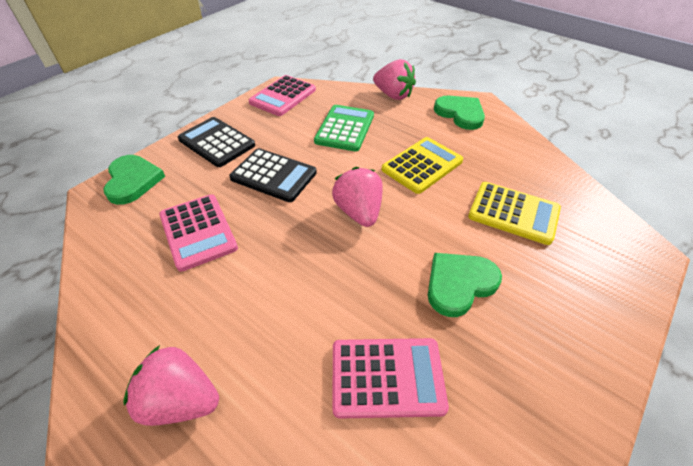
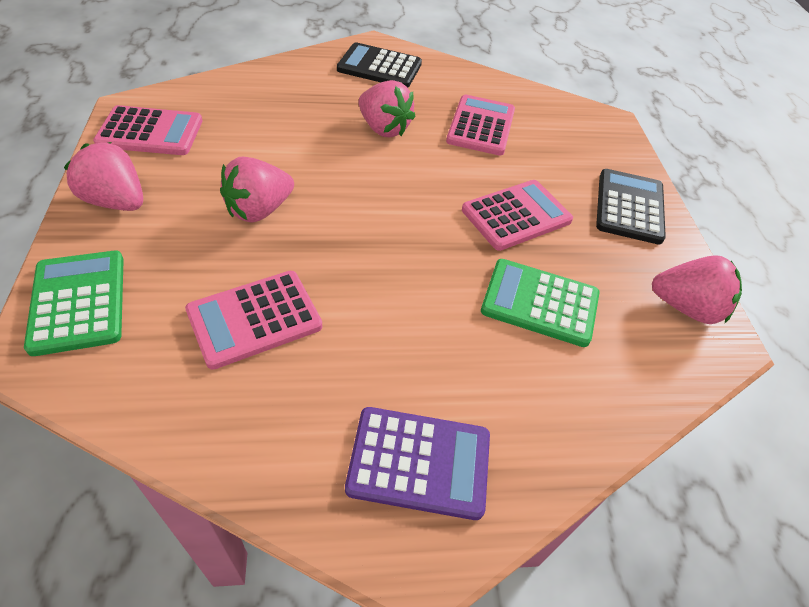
green calculator: 1 -> 2
green heart: 3 -> 0
pink calculator: 3 -> 4
pink strawberry: 3 -> 4
purple calculator: 0 -> 1
yellow calculator: 2 -> 0

